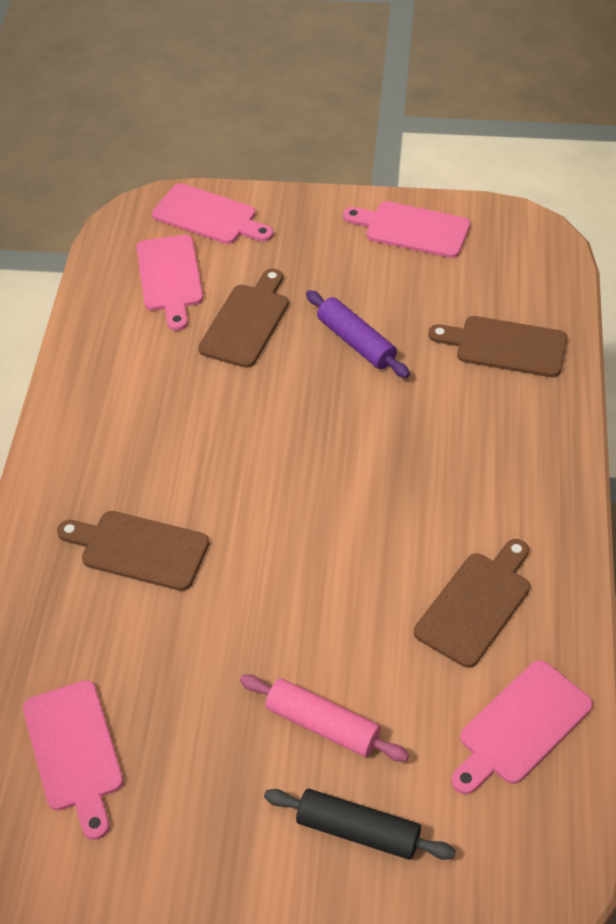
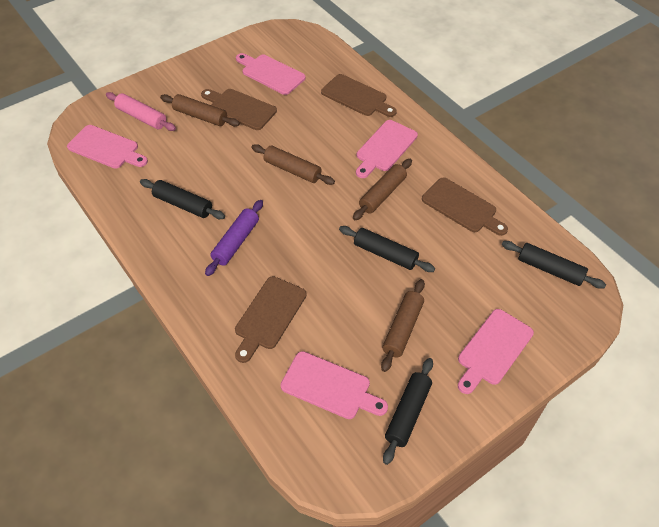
black rolling pin: 1 -> 4
brown rolling pin: 0 -> 4

